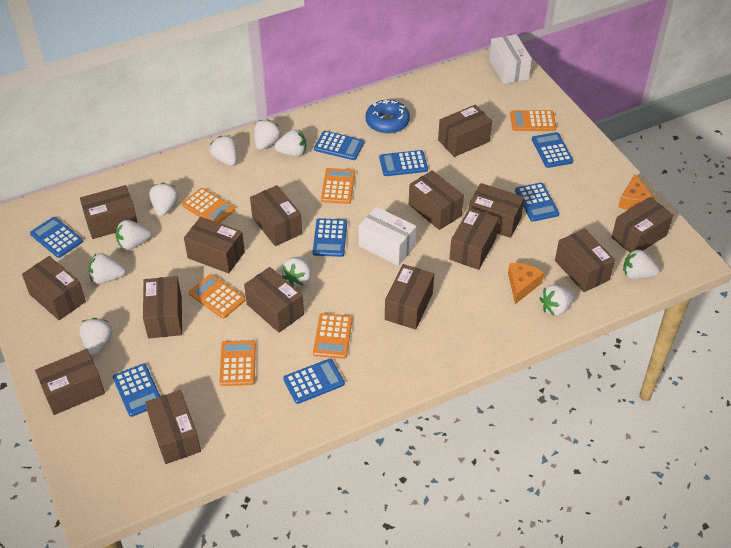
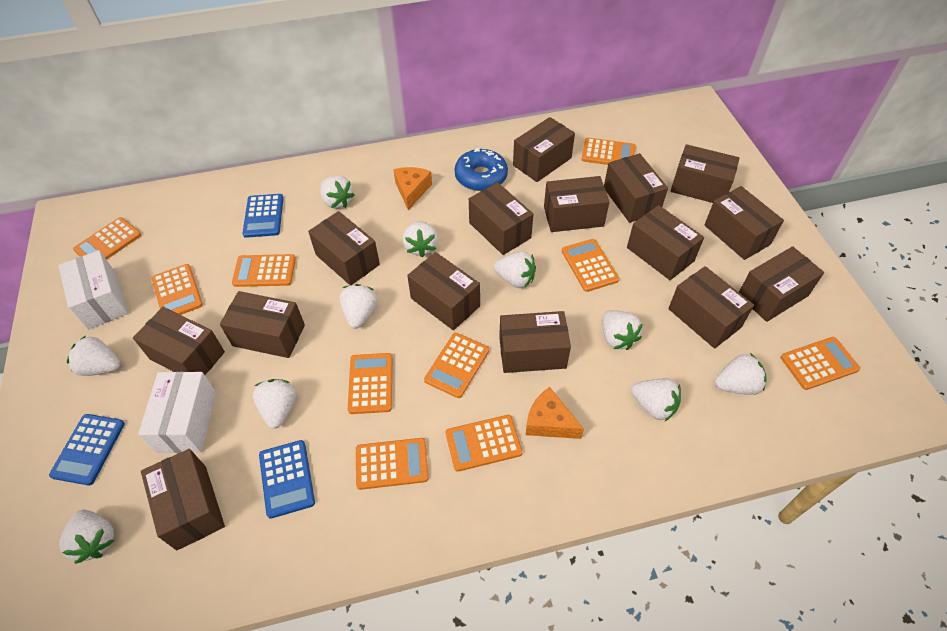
blue calculator: 8 -> 3
orange calculator: 6 -> 10

